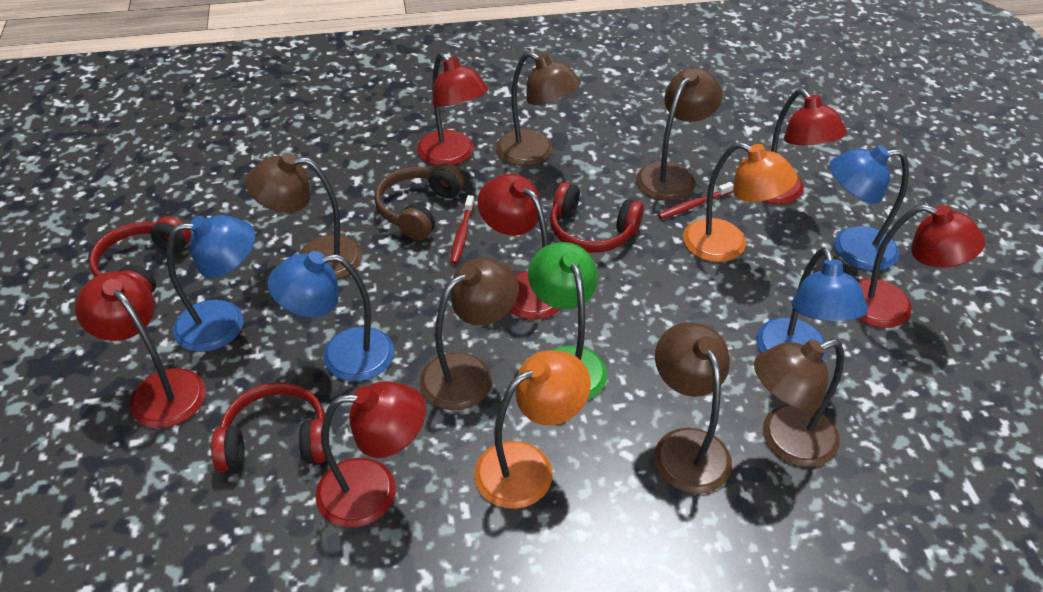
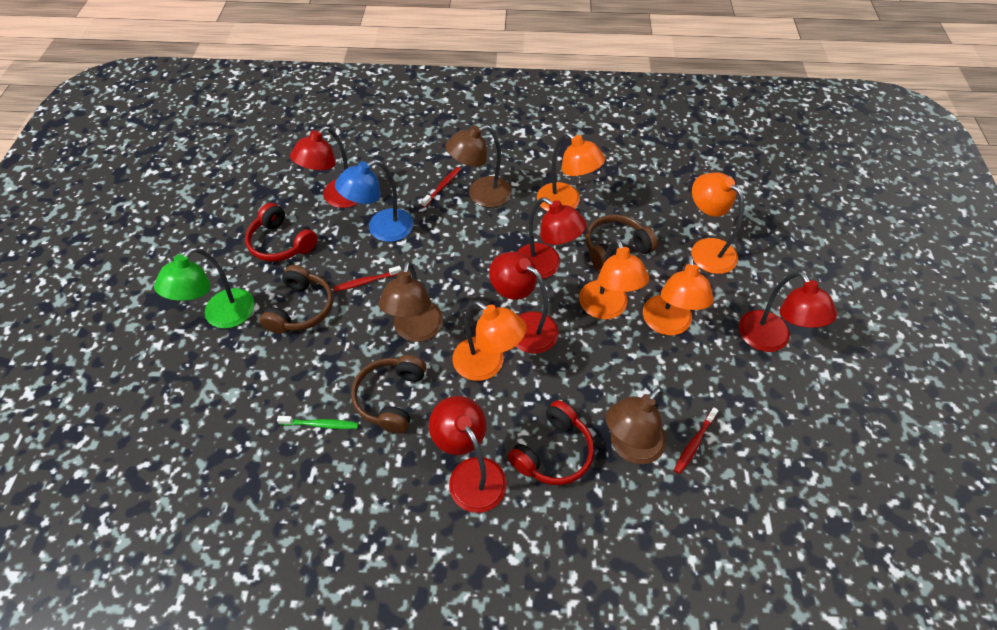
blue lamp: 4 -> 1
brown headphones: 1 -> 3
brown lamp: 6 -> 3
green toothbrush: 0 -> 1
orange lamp: 2 -> 5
red headphones: 3 -> 2
red lamp: 6 -> 5
red toothbrush: 2 -> 3

